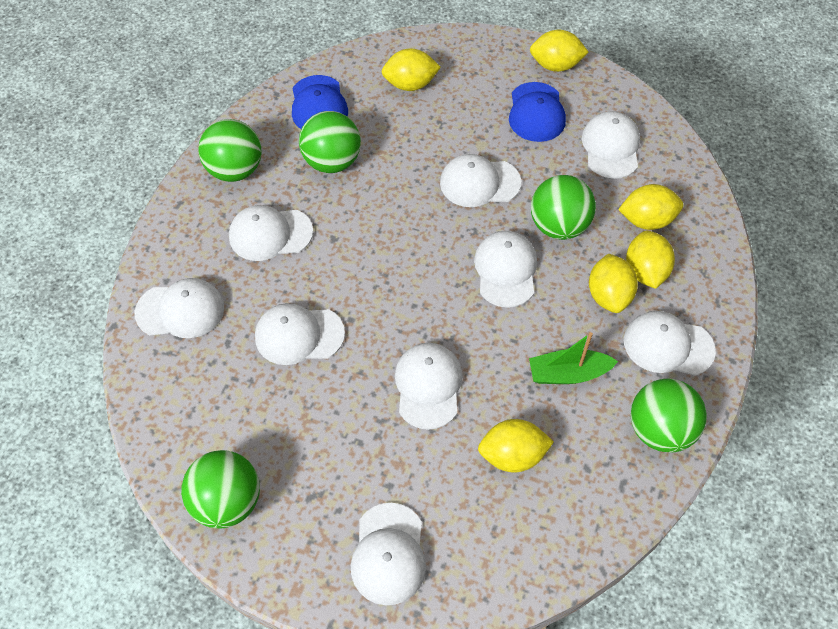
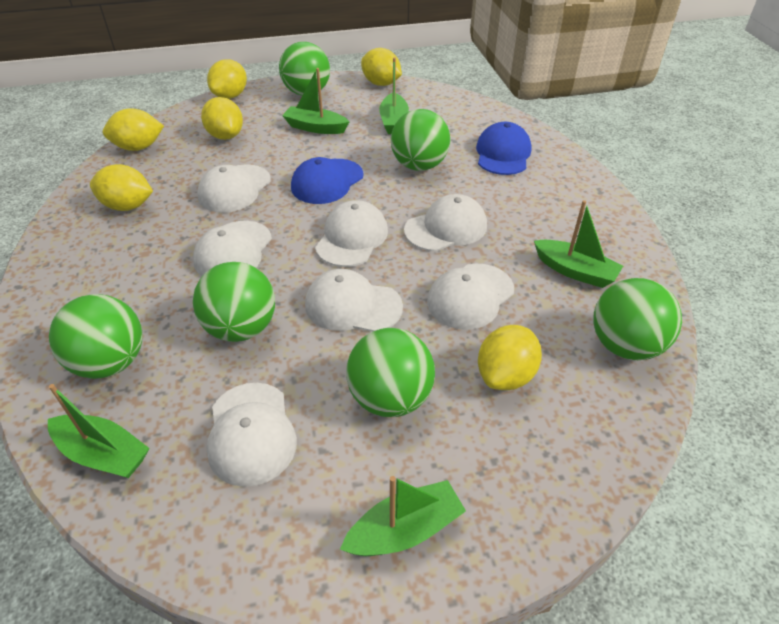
green ball: 5 -> 6
green boat: 1 -> 5
white cap: 9 -> 7

